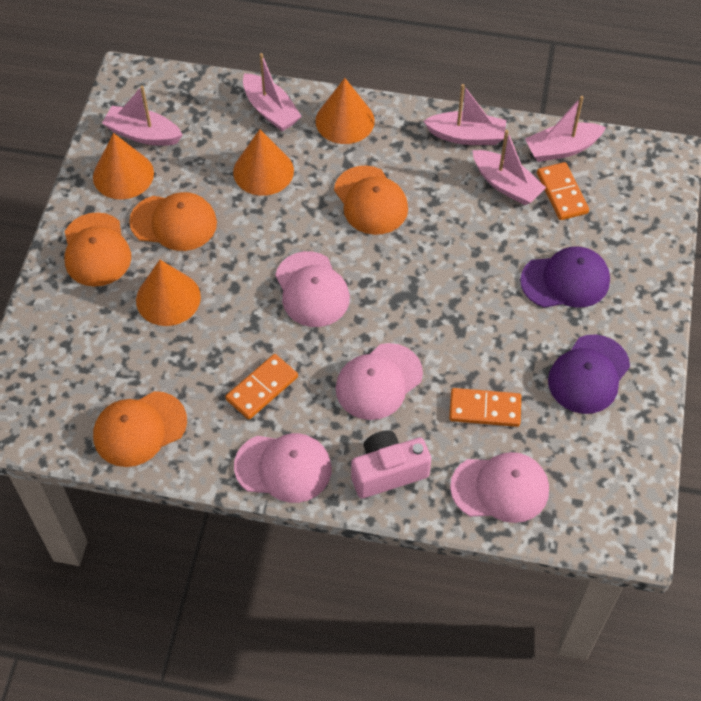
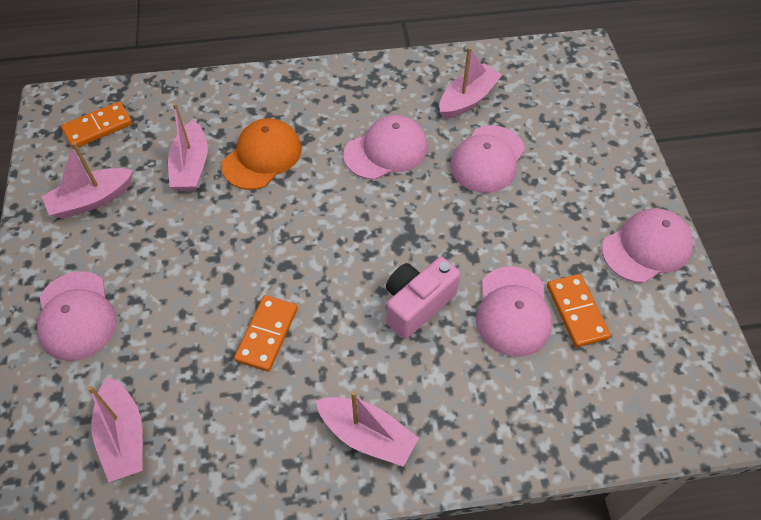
orange cap: 4 -> 1
orange cone: 4 -> 0
pink cap: 4 -> 5
purple cap: 2 -> 0

